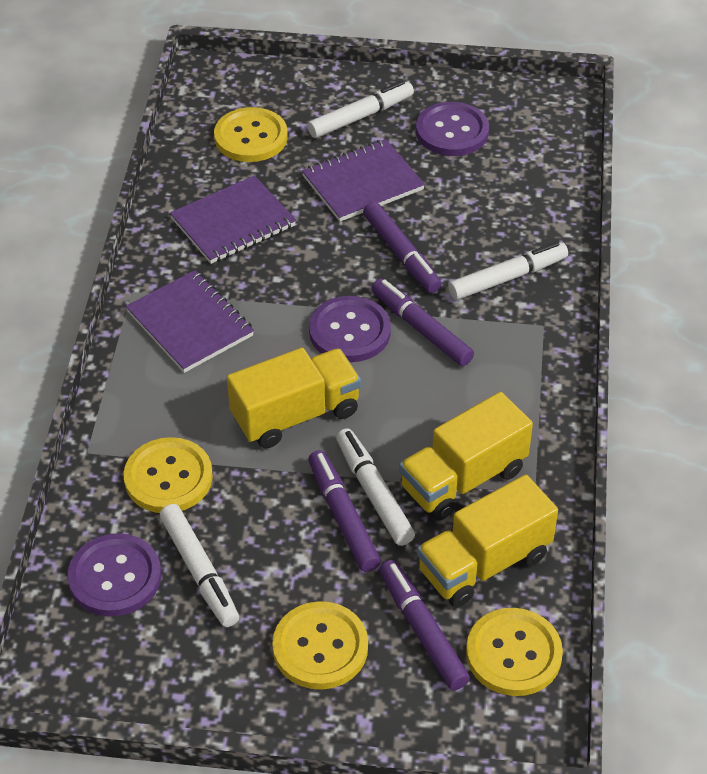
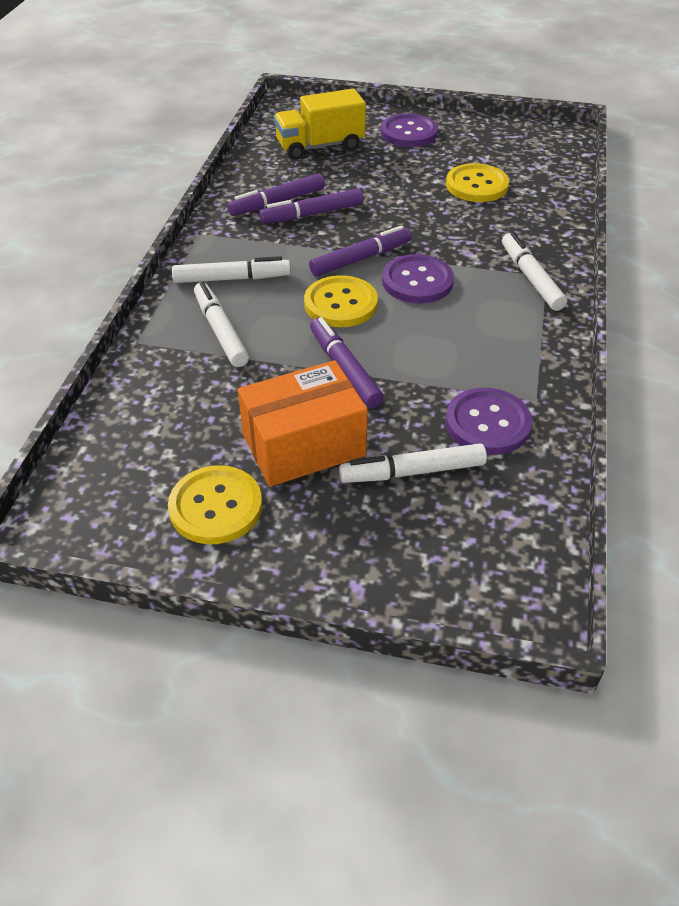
orange box: 0 -> 1
purple notebook: 3 -> 0
yellow button: 4 -> 3
yellow truck: 3 -> 1

